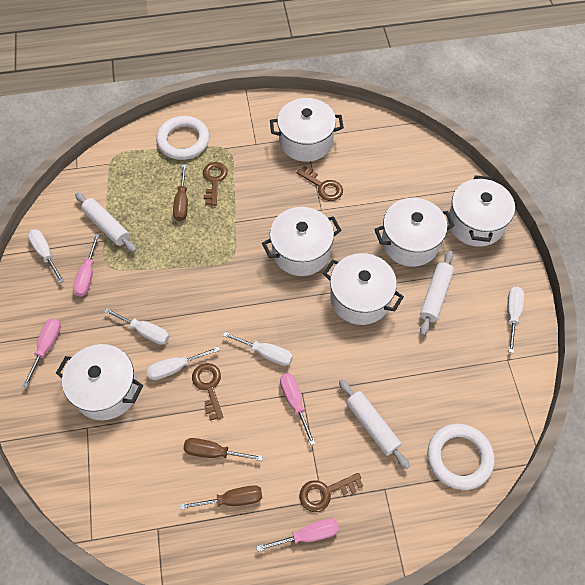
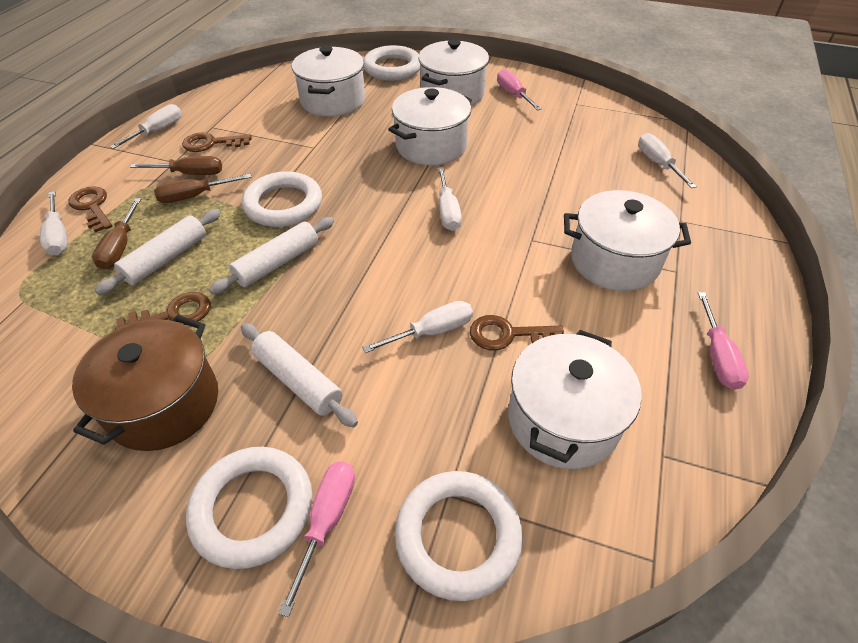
brown pot: 0 -> 1
pink screwdriver: 4 -> 3
white pot: 6 -> 5
white ring: 2 -> 4

